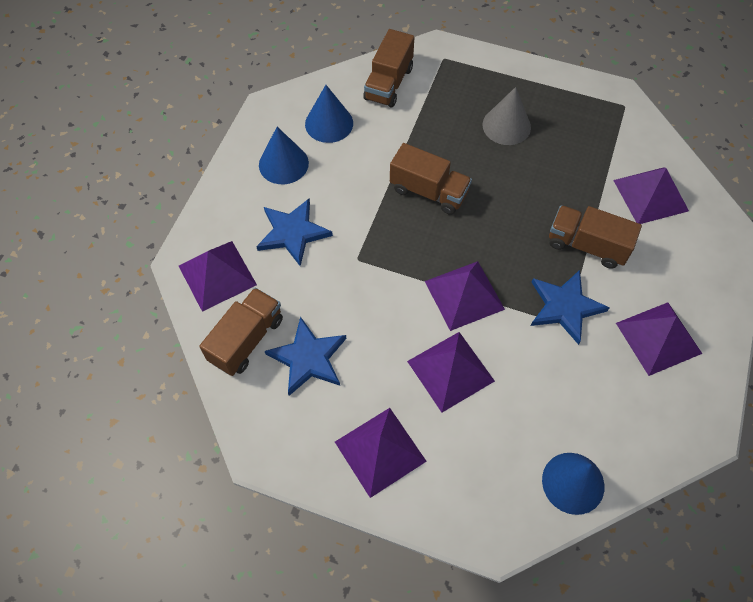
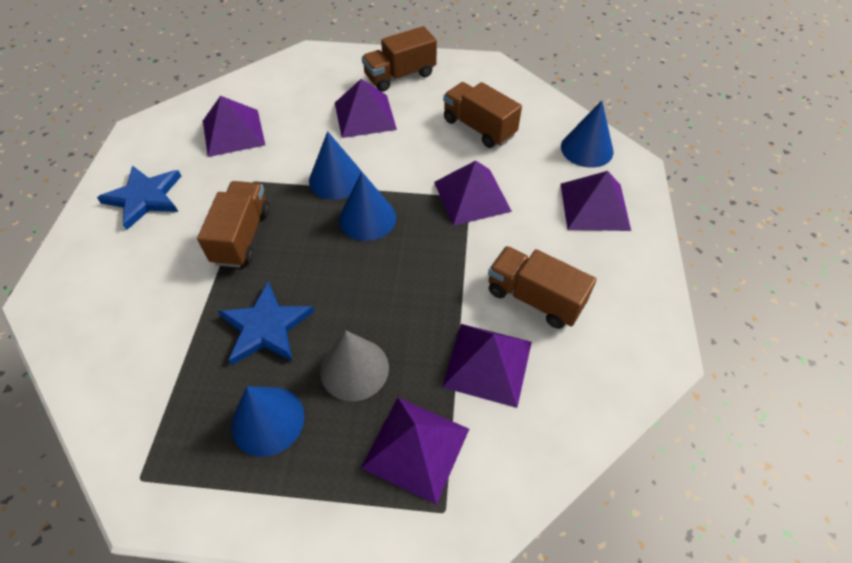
blue cone: 3 -> 4
blue star: 3 -> 2

